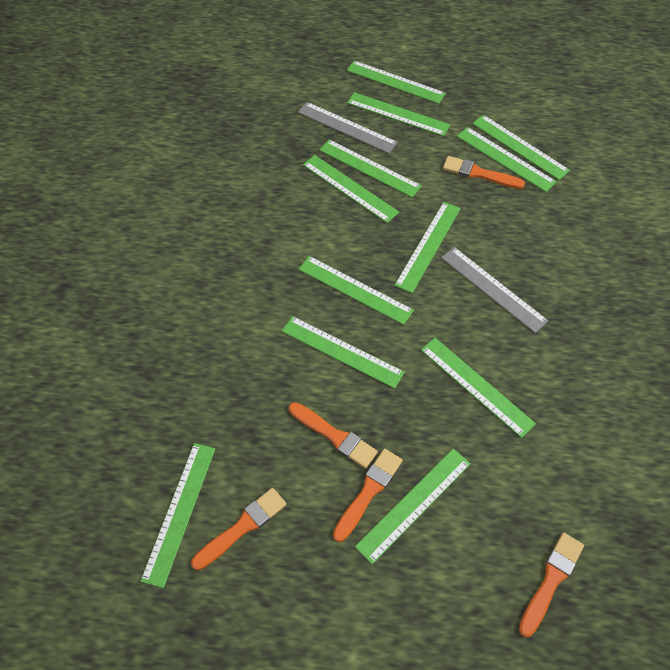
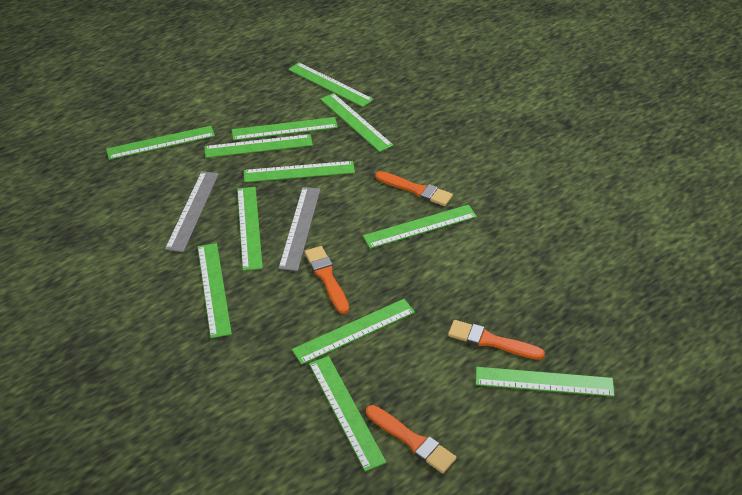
orange brush: 5 -> 4

